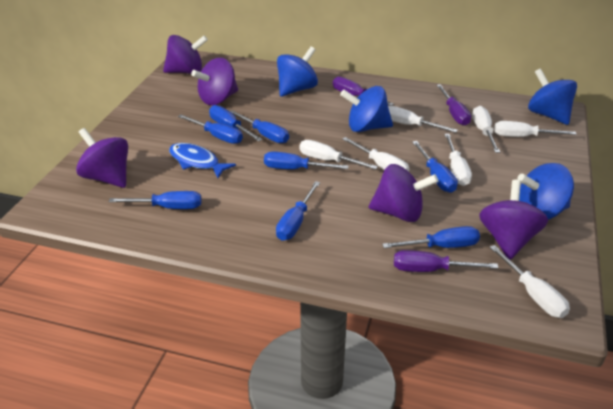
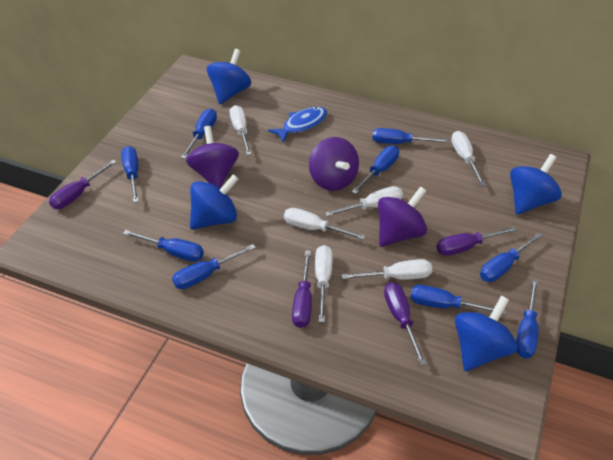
blue screwdriver: 8 -> 9
purple screwdriver: 3 -> 4
purple spinning top: 5 -> 3
white screwdriver: 7 -> 6

